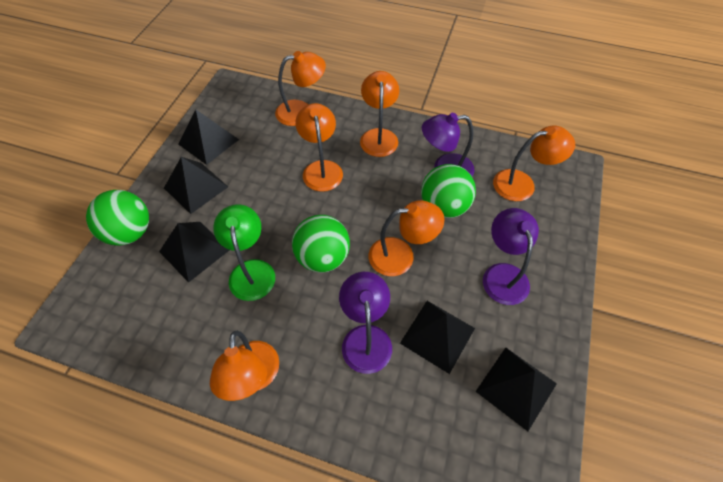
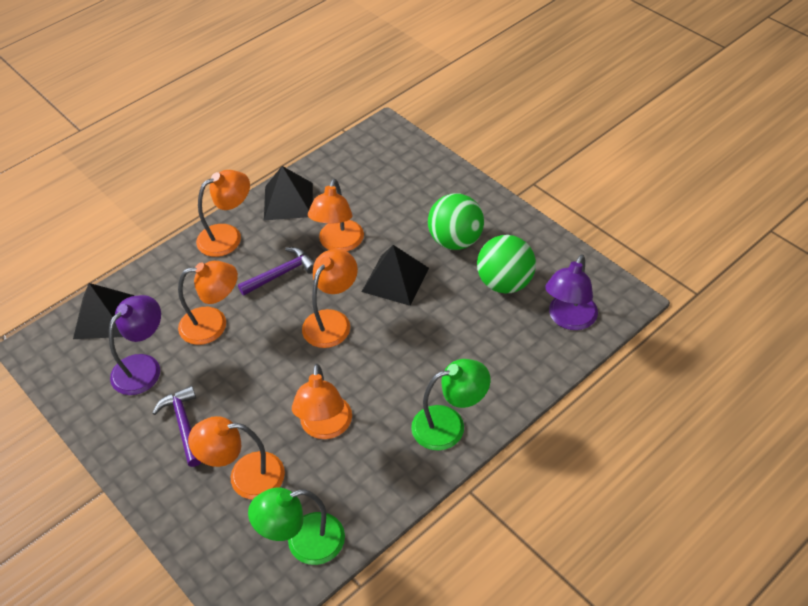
black pyramid: 5 -> 3
green ball: 3 -> 2
green lamp: 1 -> 2
purple hammer: 0 -> 2
purple lamp: 3 -> 2

